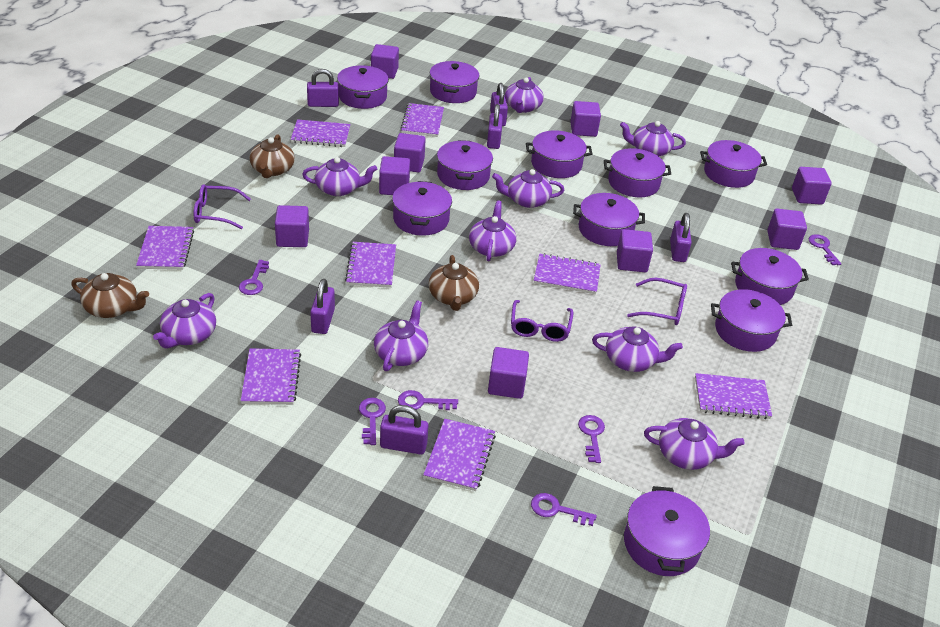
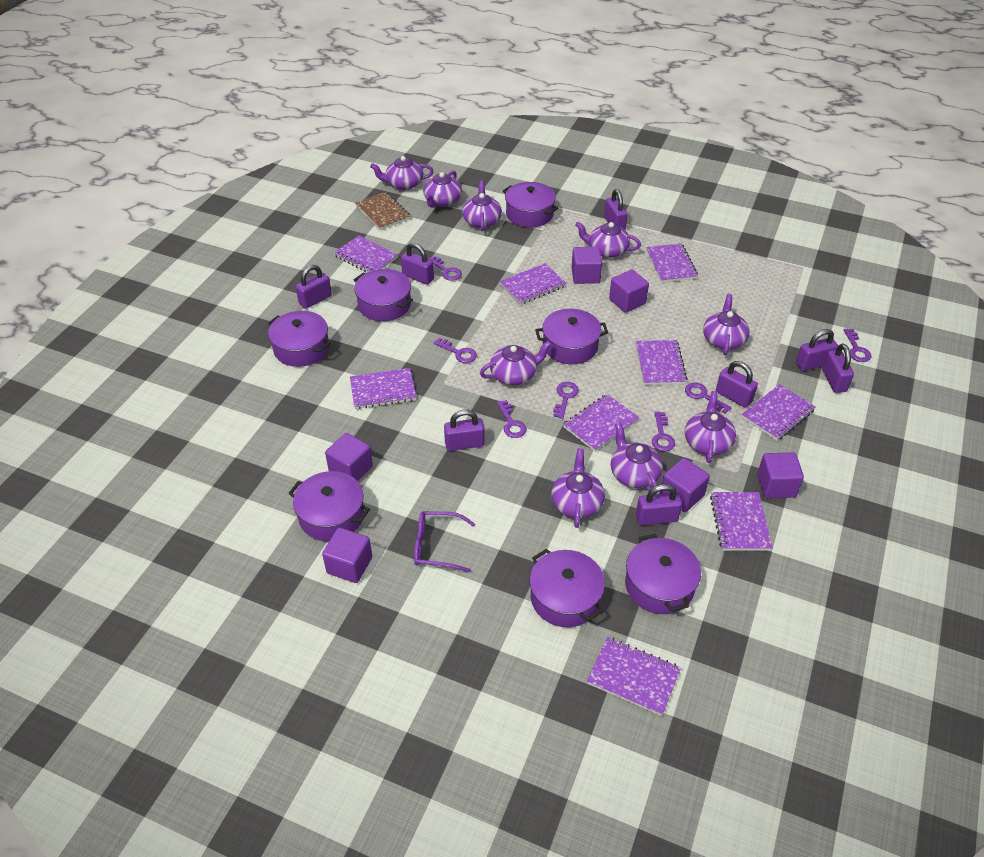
brown notebook: 0 -> 1
brown teapot: 3 -> 0
purple cube: 9 -> 6
purple glasses: 3 -> 1
purple key: 6 -> 7
purple notebook: 8 -> 9
purple padlock: 6 -> 8
purple pot: 11 -> 7

